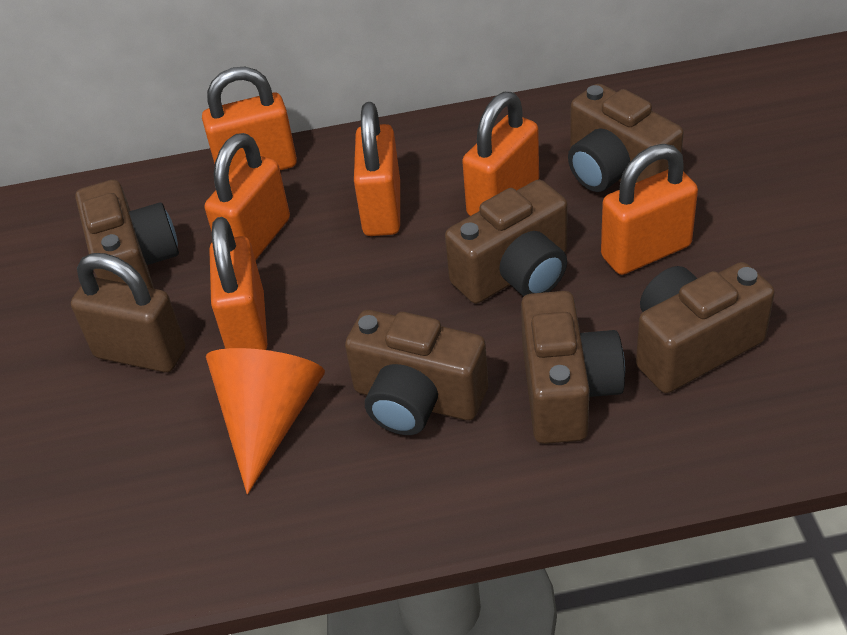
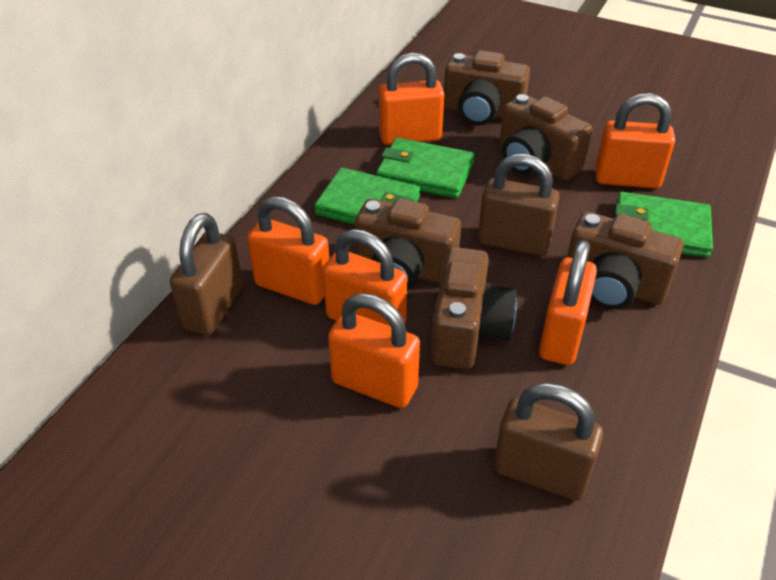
brown camera: 6 -> 5
brown padlock: 1 -> 3
green wallet: 0 -> 3
orange cone: 1 -> 0

